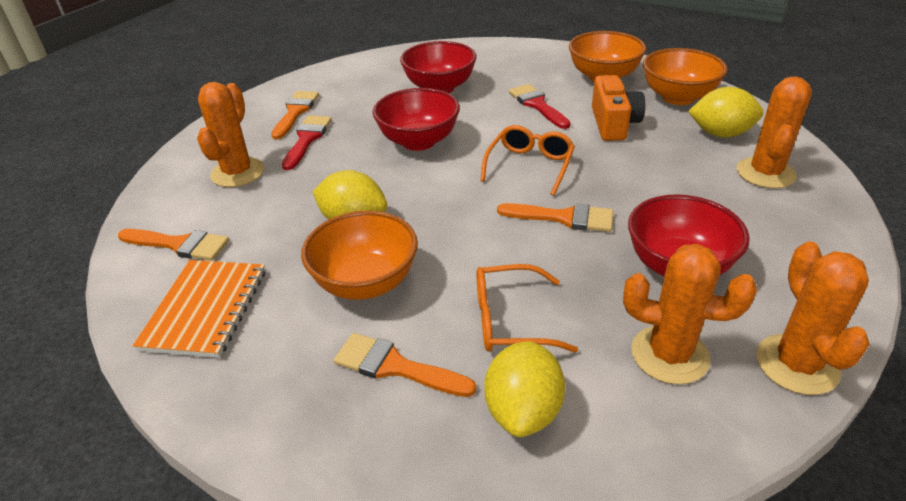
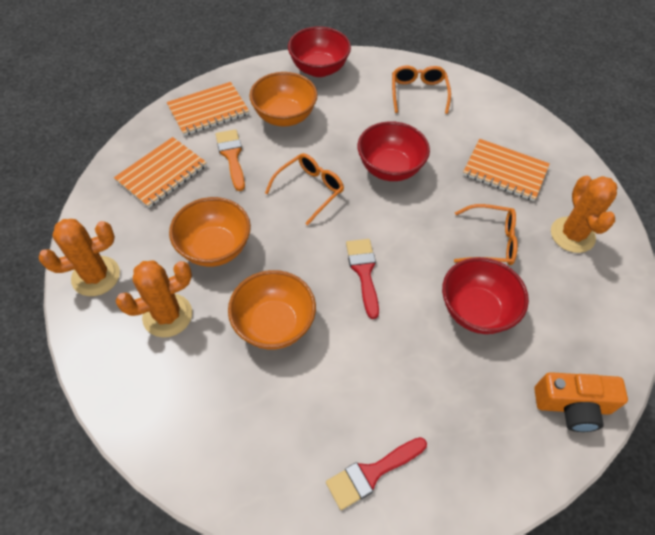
orange brush: 4 -> 1
orange cactus: 4 -> 3
orange glasses: 2 -> 3
orange notebook: 1 -> 3
yellow lemon: 3 -> 0

